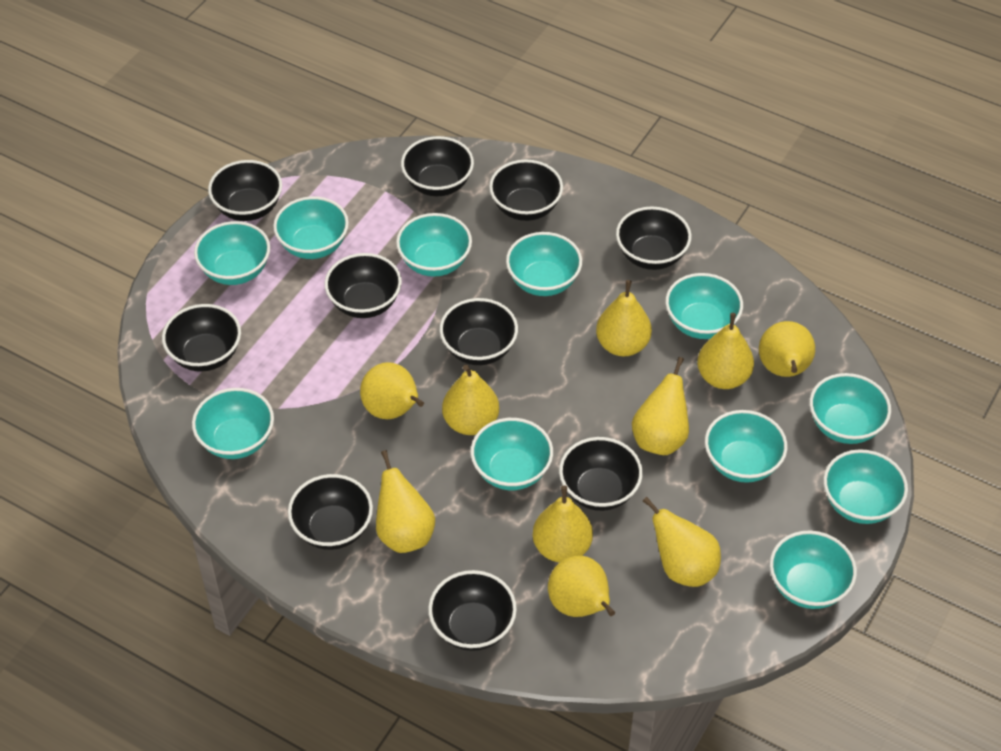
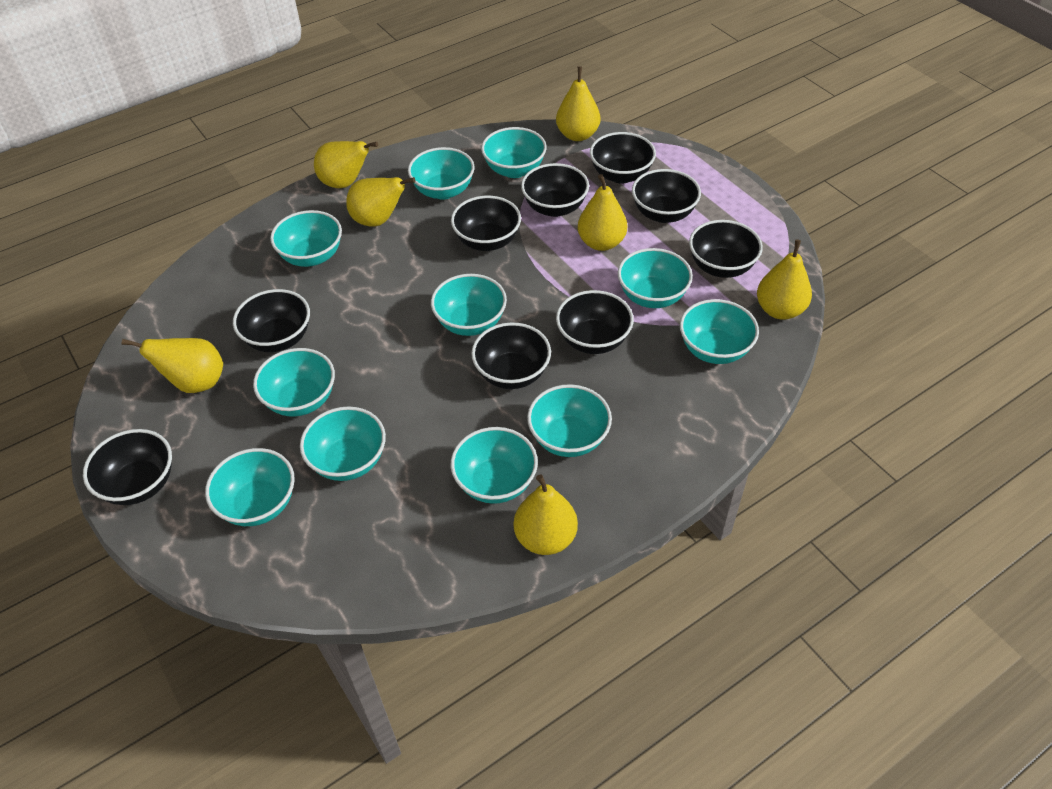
black bowl: 10 -> 9
yellow pear: 10 -> 7

